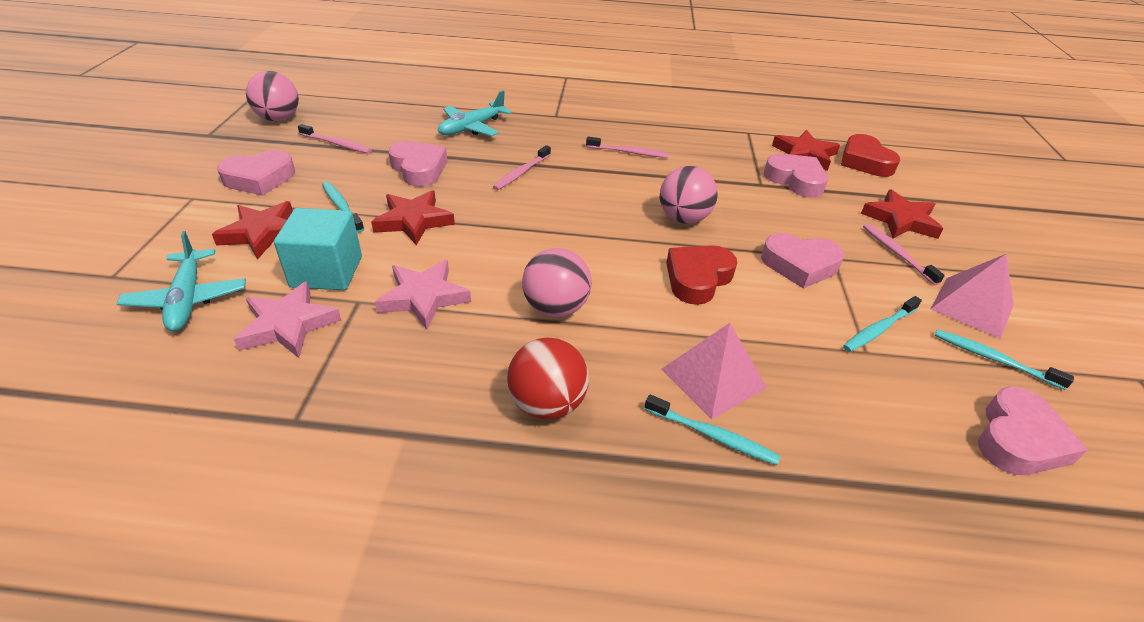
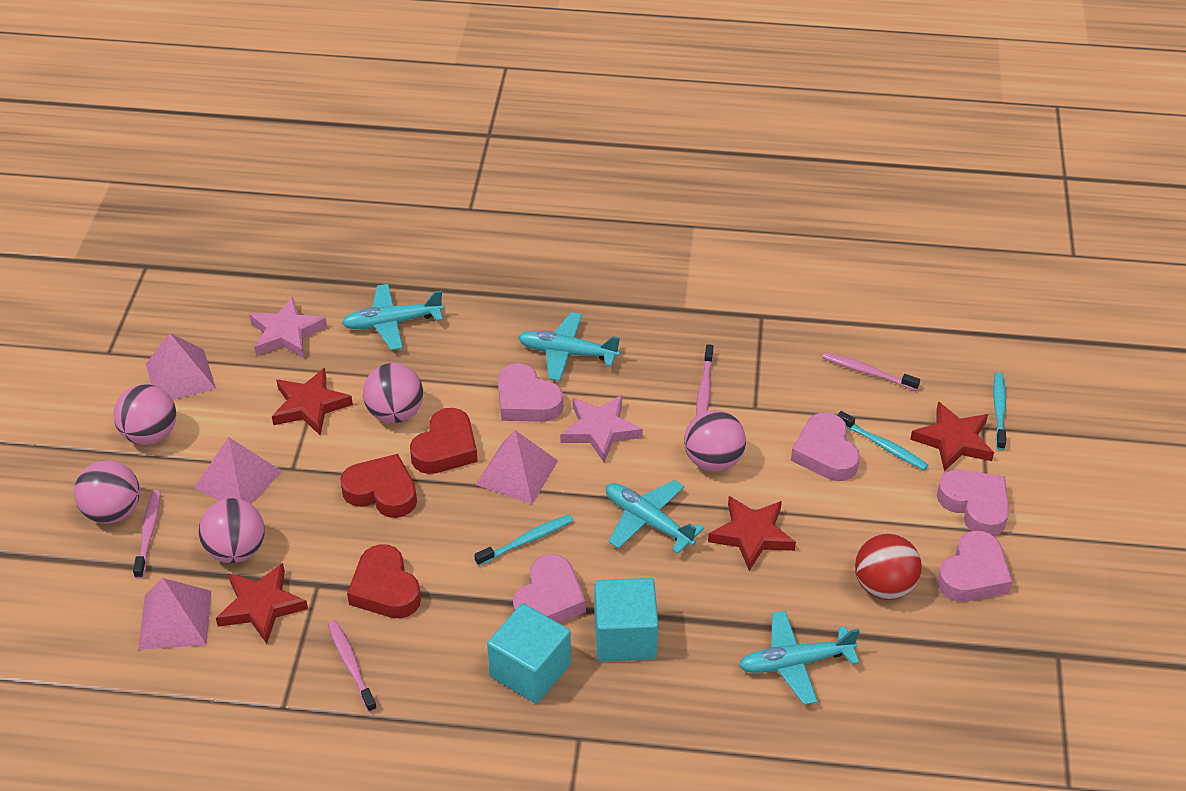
pink ball: 3 -> 5
pink pyramid: 2 -> 4
red heart: 2 -> 3
turquoise cube: 1 -> 2
turquoise plane: 2 -> 4
turquoise toothbrush: 4 -> 3

